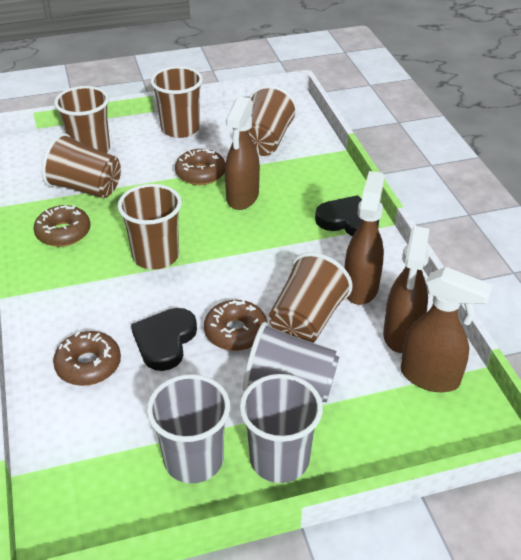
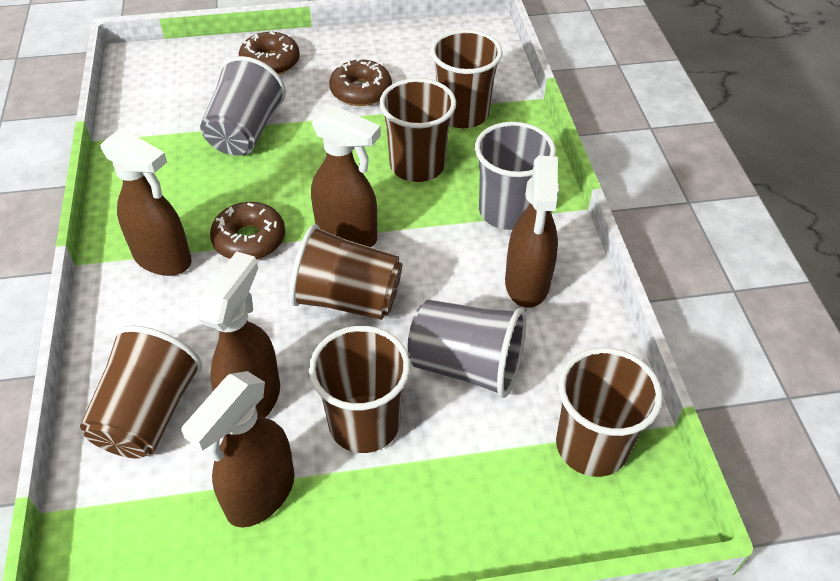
black heart: 2 -> 0
brown donut: 4 -> 3
brown spray bottle: 4 -> 5

